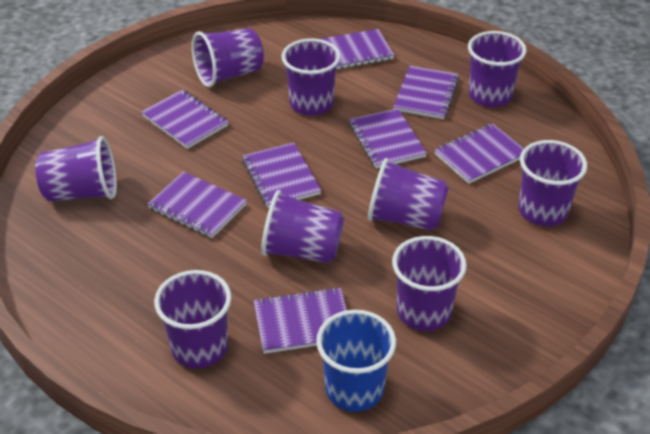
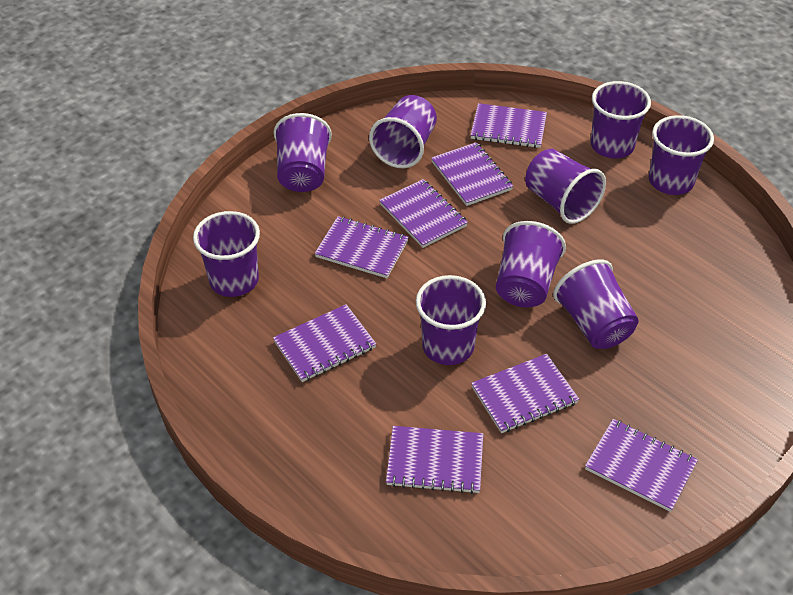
blue cup: 1 -> 0

